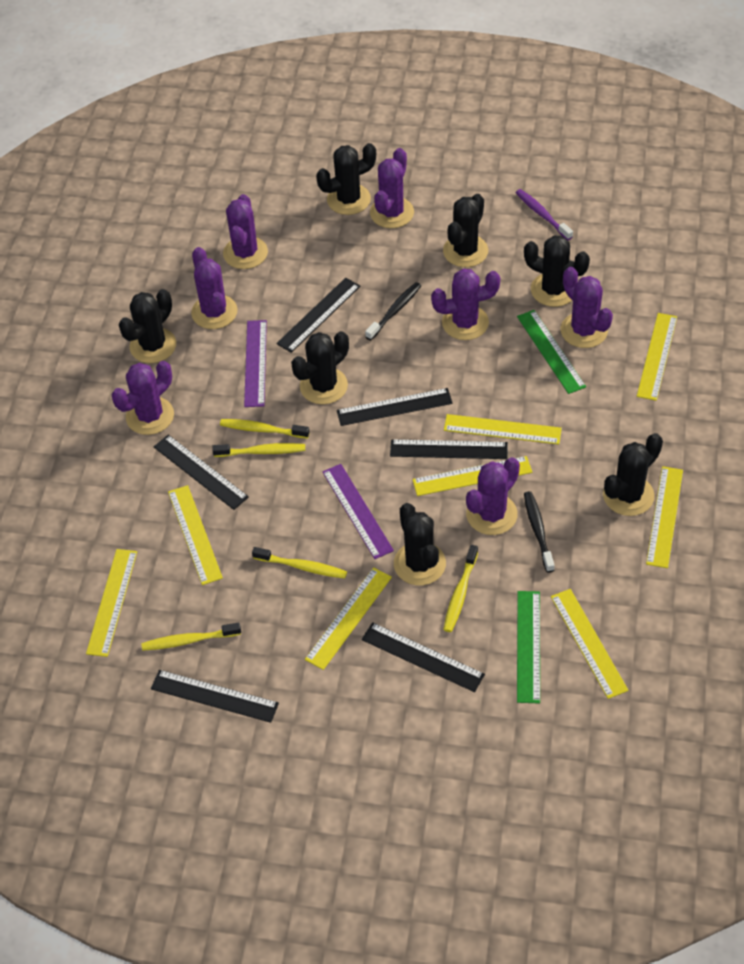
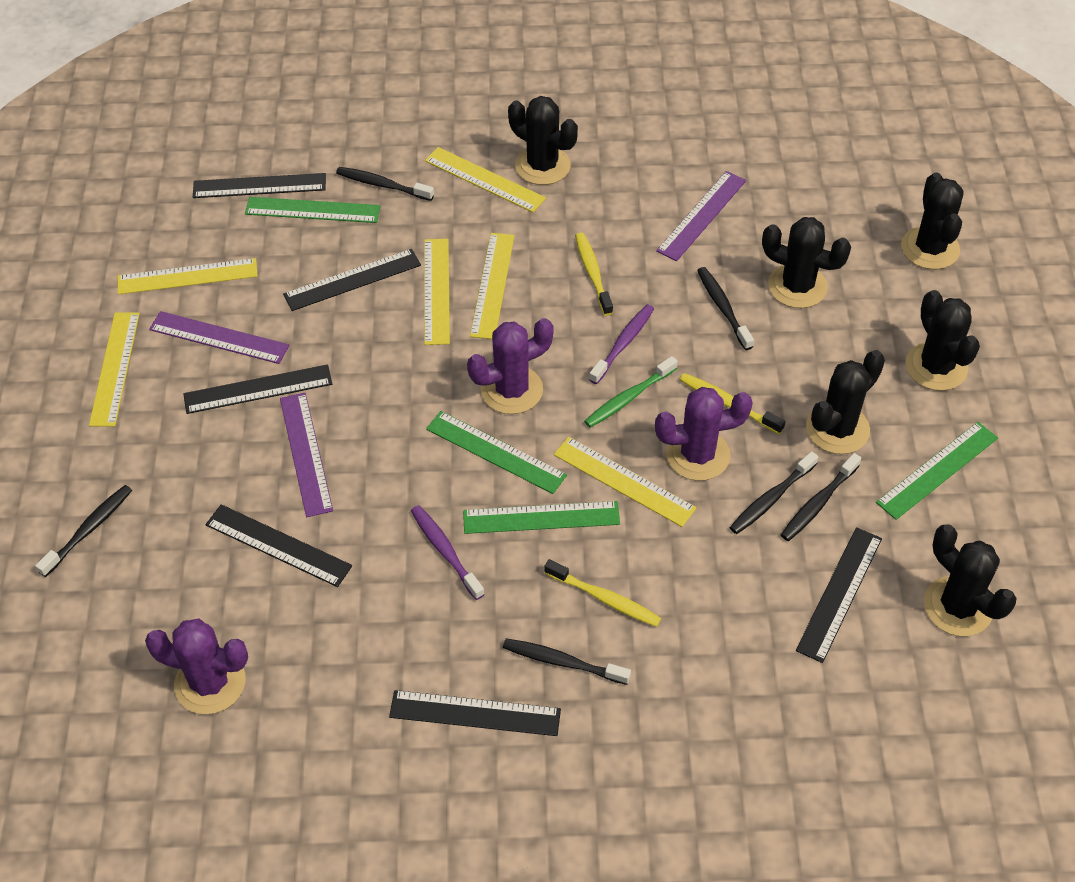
black cactus: 7 -> 6
black toothbrush: 2 -> 6
green ruler: 2 -> 4
green toothbrush: 0 -> 1
purple cactus: 7 -> 3
purple ruler: 2 -> 3
purple toothbrush: 1 -> 2
yellow ruler: 8 -> 6
yellow toothbrush: 5 -> 3

